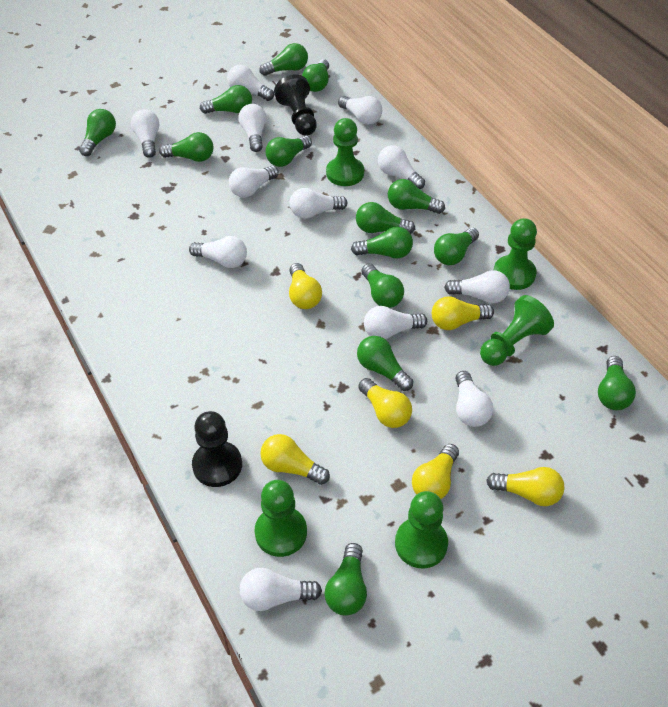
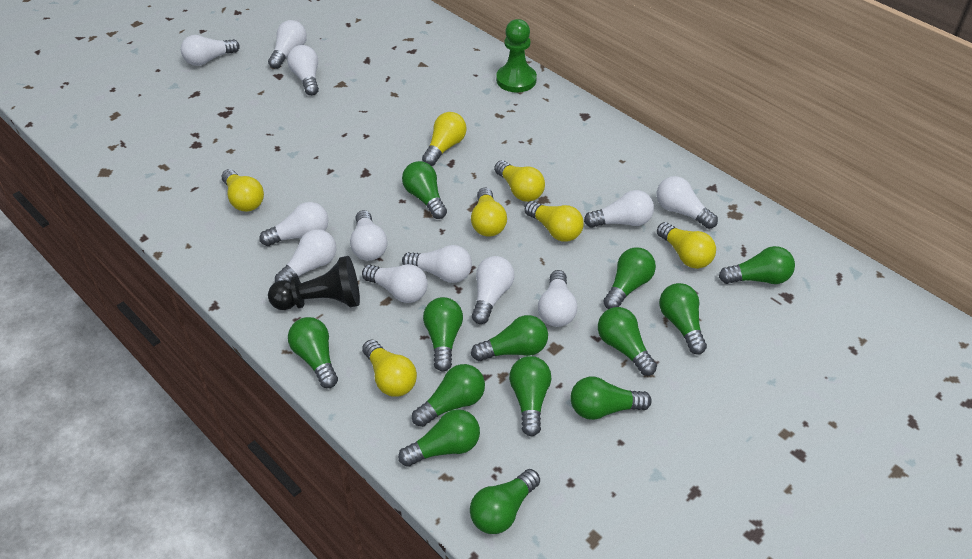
black pawn: 2 -> 1
green light bulb: 14 -> 13
green pawn: 5 -> 1
yellow light bulb: 6 -> 7

